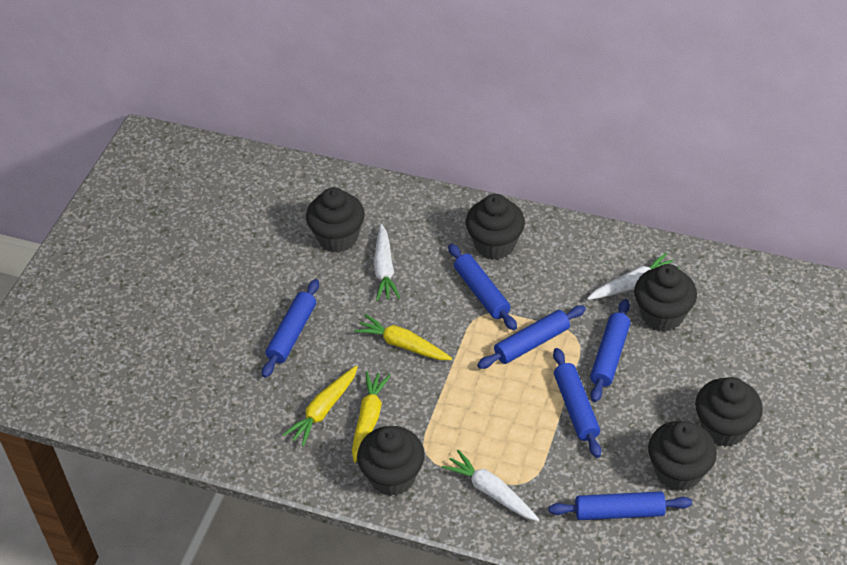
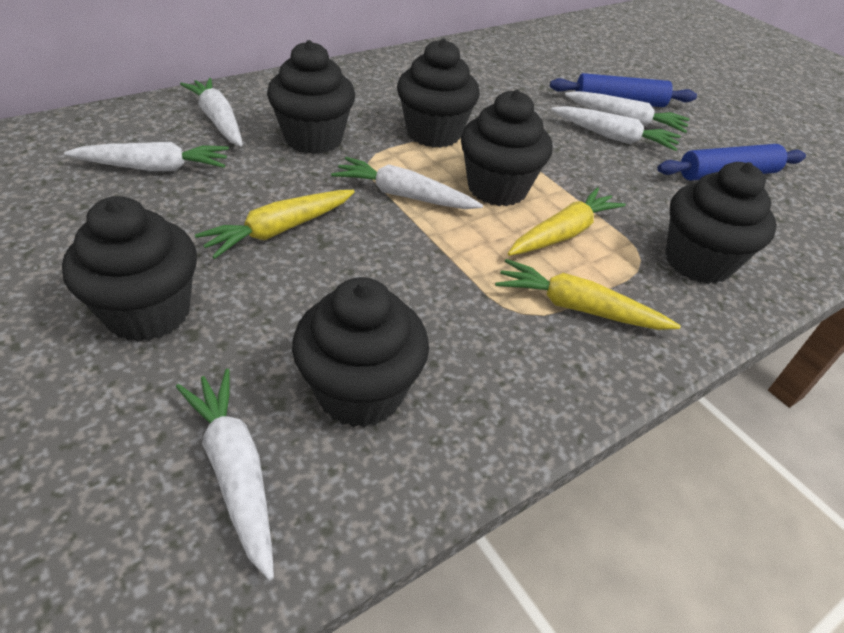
blue rolling pin: 6 -> 2
white carrot: 3 -> 6

